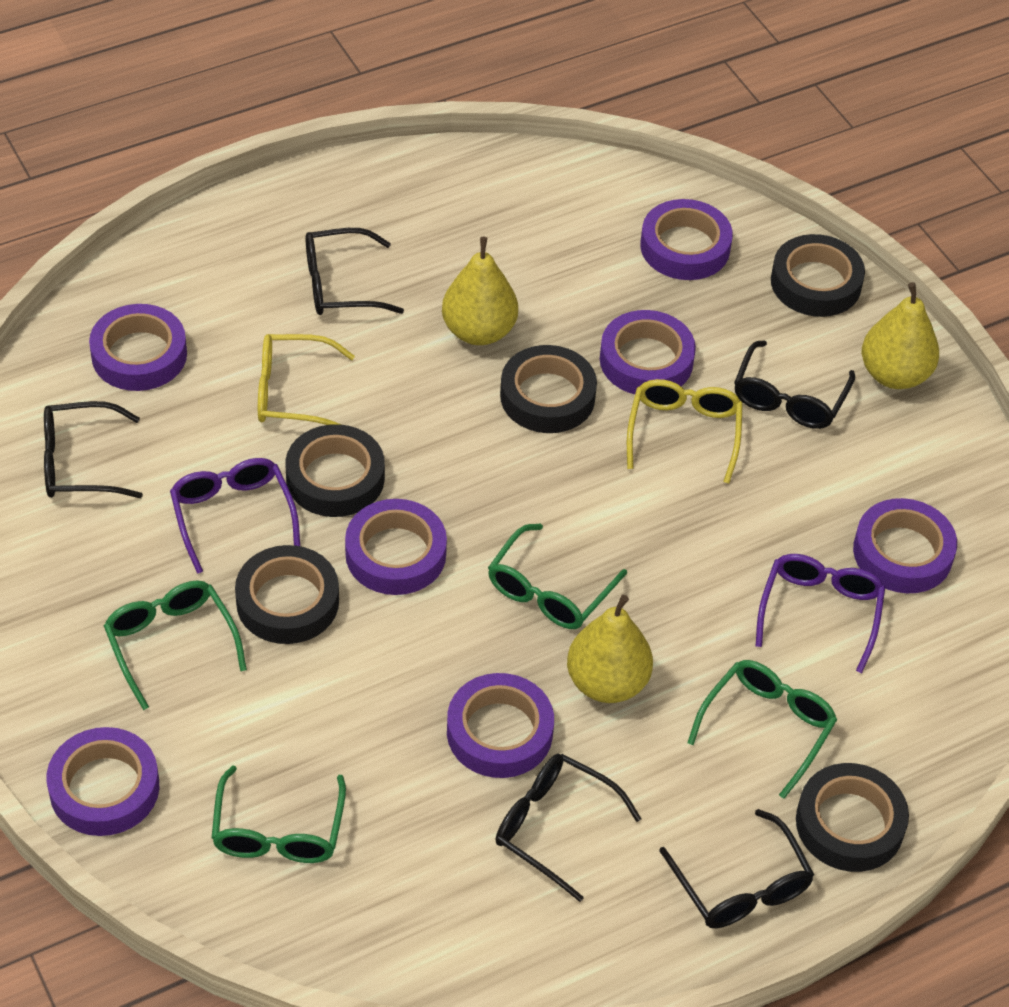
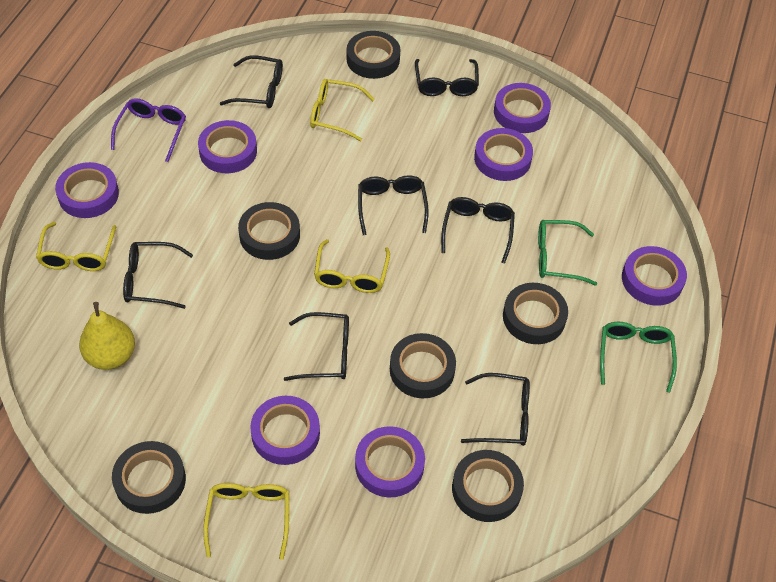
black glasses: 5 -> 7
black tape: 5 -> 6
green glasses: 4 -> 2
purple glasses: 2 -> 1
yellow glasses: 2 -> 4
yellow pear: 3 -> 1

